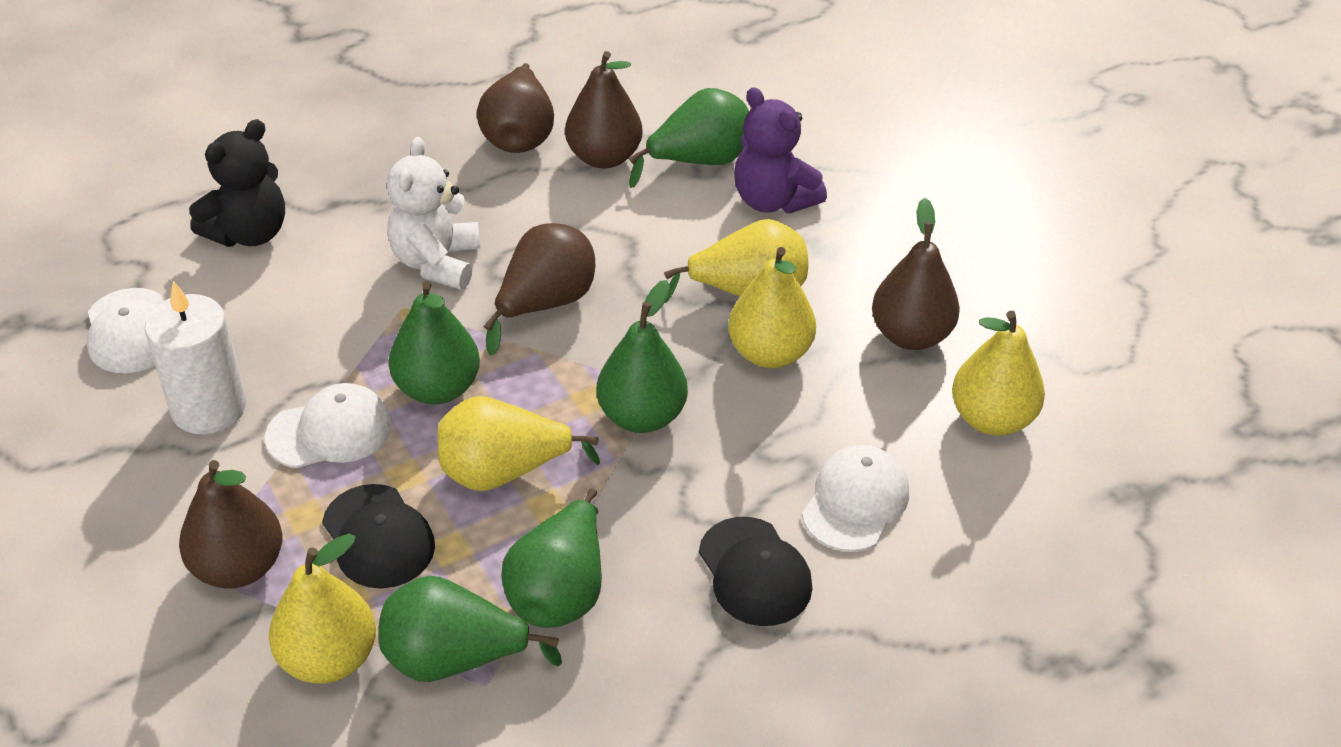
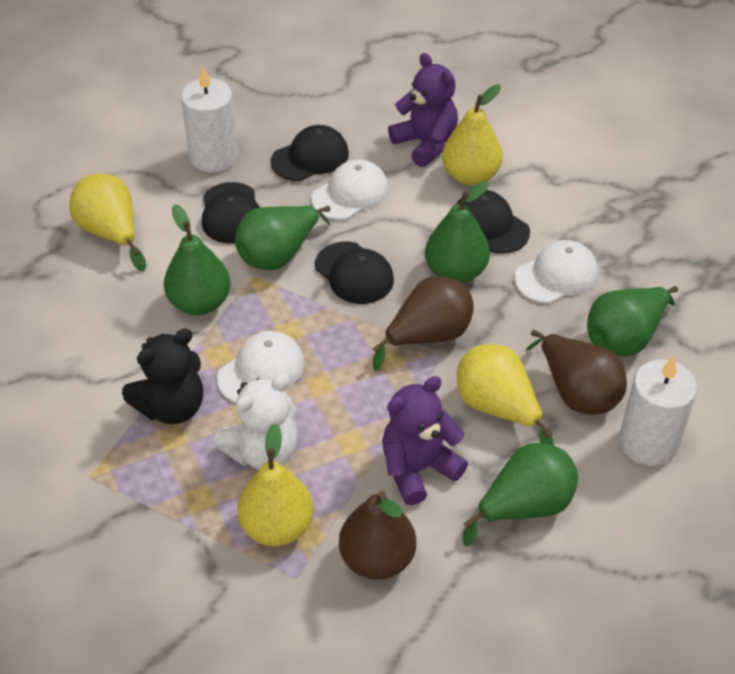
black cap: 2 -> 4
brown pear: 5 -> 3
purple teddy bear: 1 -> 2
white candle: 1 -> 2
yellow pear: 5 -> 4

